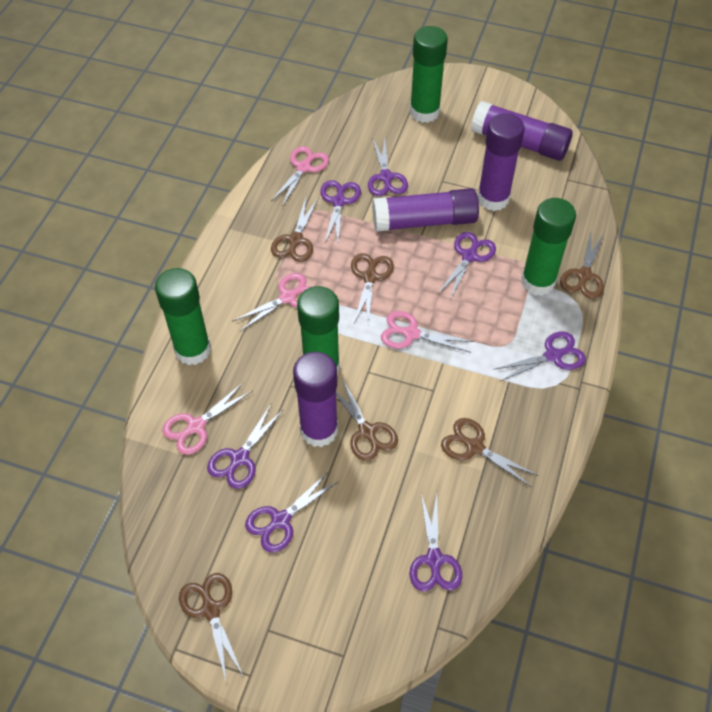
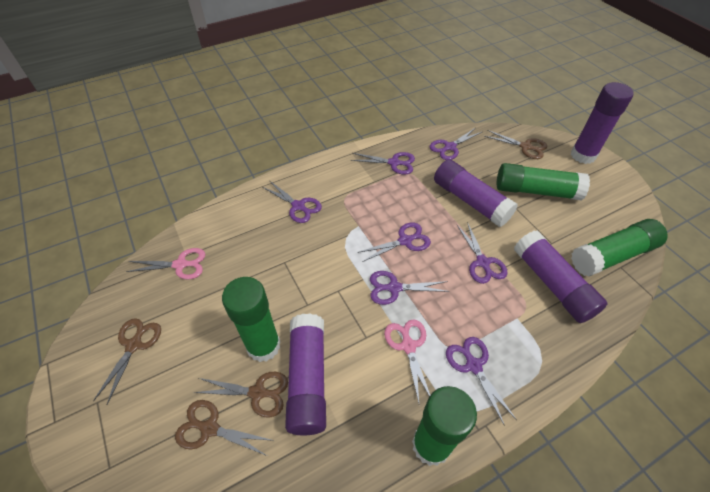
brown scissors: 6 -> 4
pink scissors: 4 -> 2

